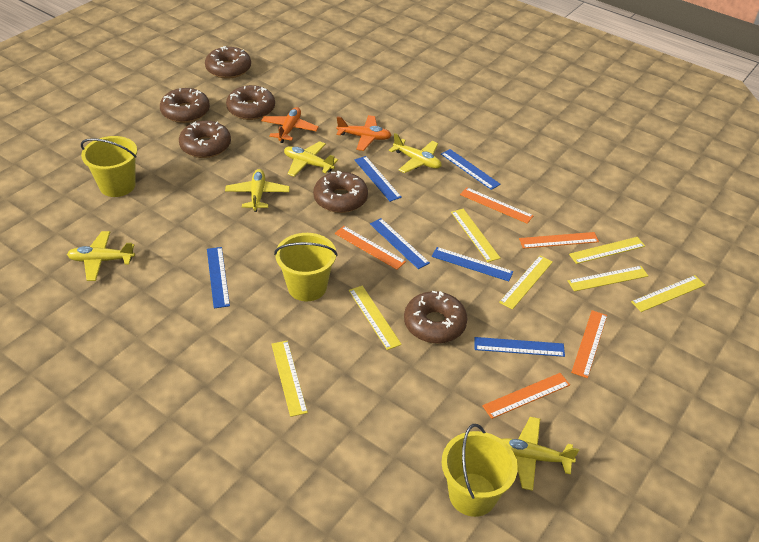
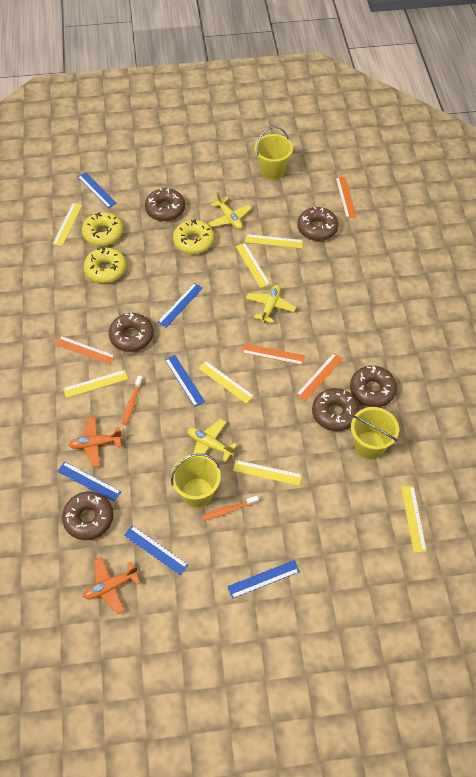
orange ruler: 5 -> 4
orange toothbrush: 0 -> 2
yellow donut: 0 -> 3
yellow plane: 5 -> 3

